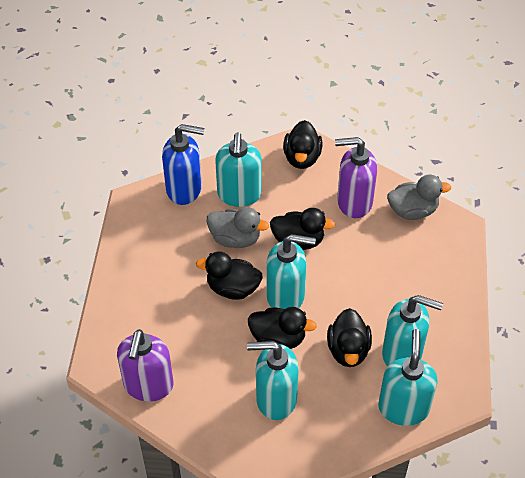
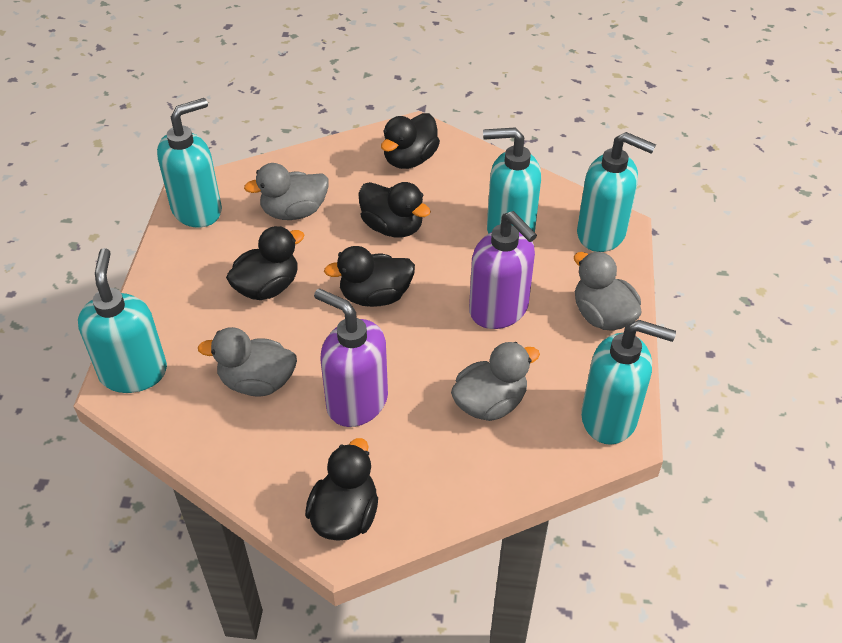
blue soap dispenser: 1 -> 0
grey duck: 2 -> 4

